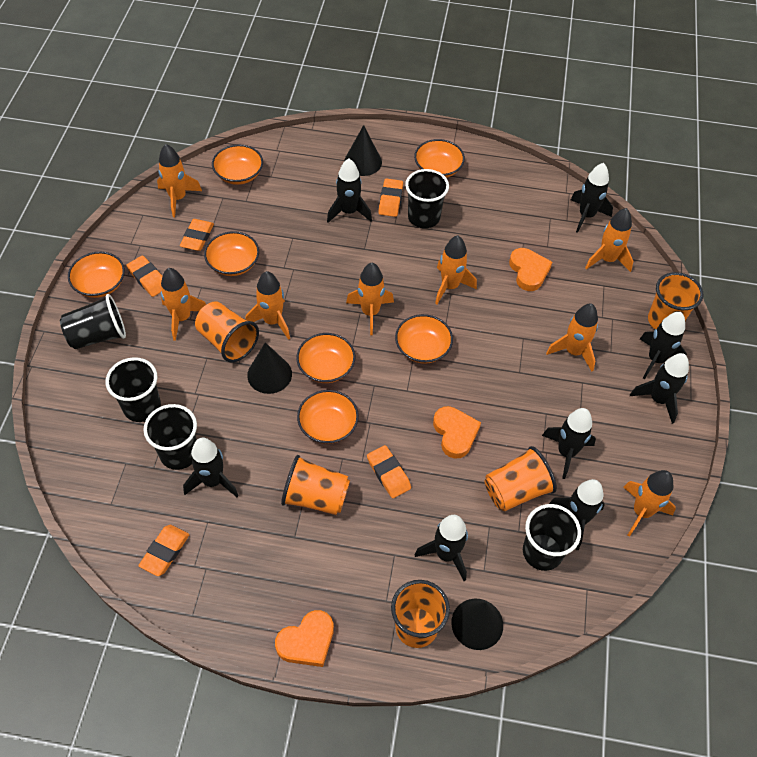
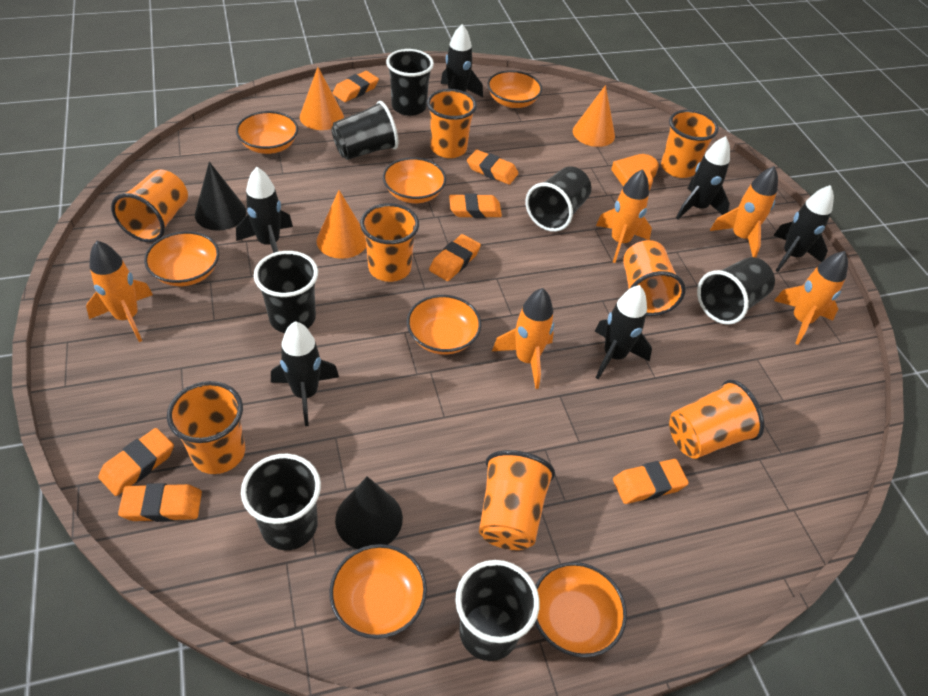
black cone: 3 -> 2
black cup: 5 -> 7
black rocket: 8 -> 6
orange cone: 0 -> 3
orange cup: 5 -> 8
orange eraser: 5 -> 7
orange heart: 3 -> 1
orange rocket: 8 -> 5

